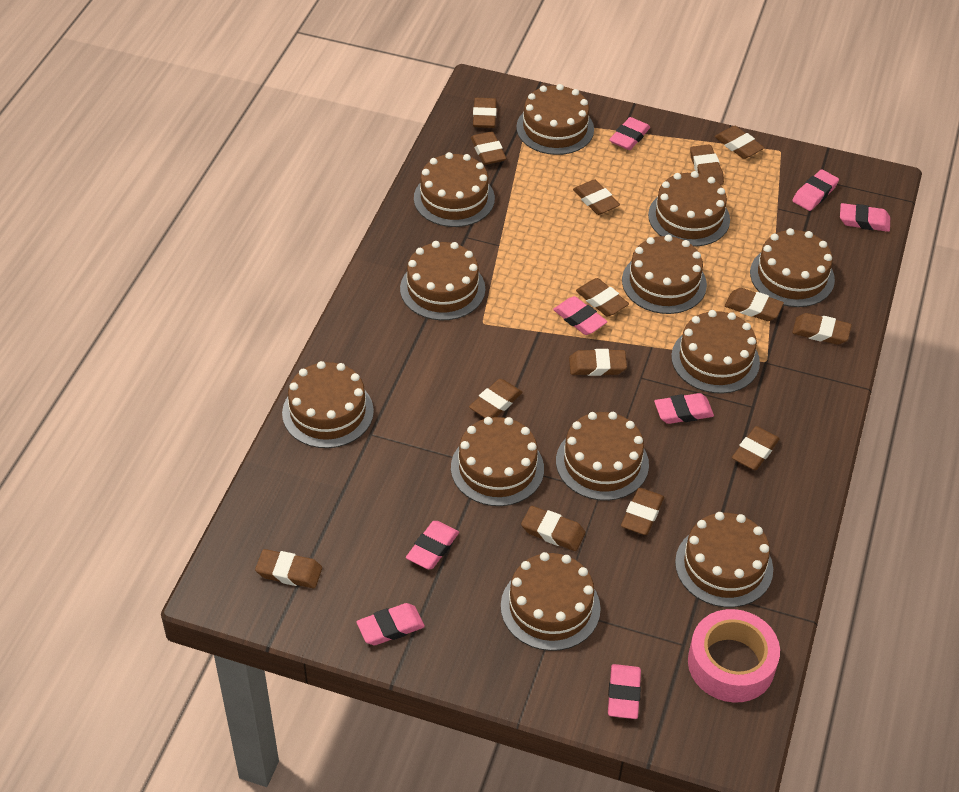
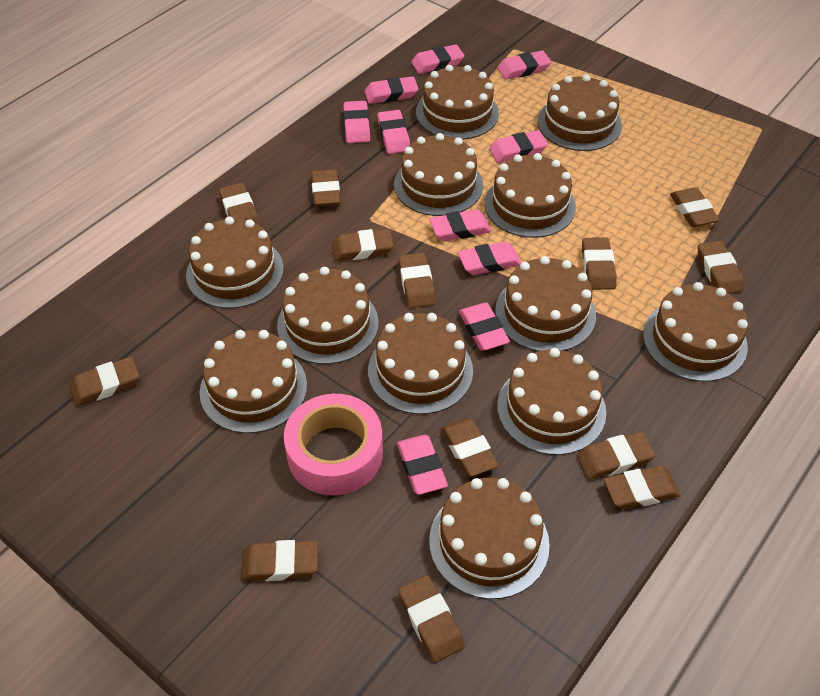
brown eraser: 14 -> 13
pink eraser: 8 -> 10

